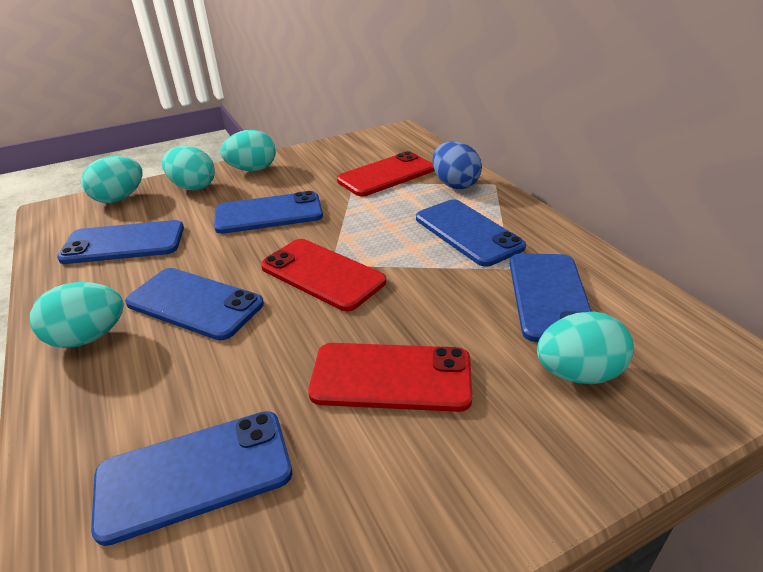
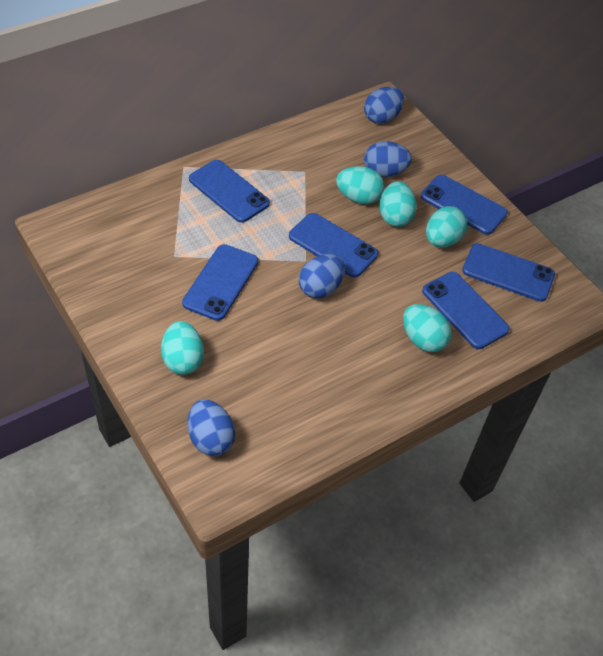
blue egg: 1 -> 4
red phone: 3 -> 0

